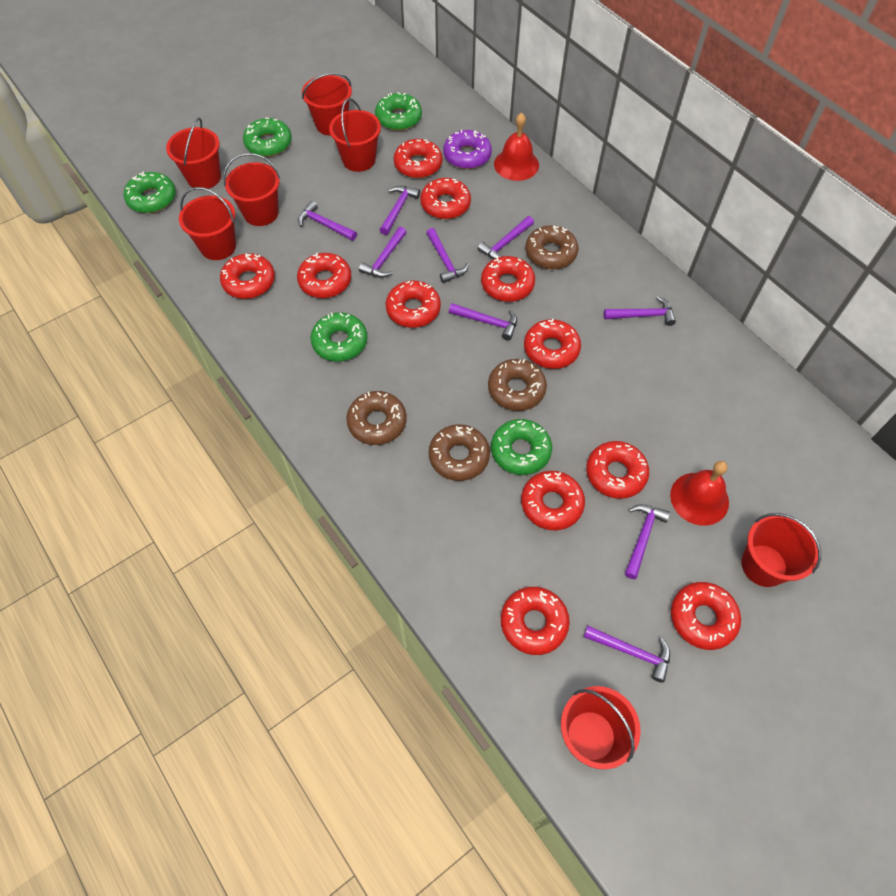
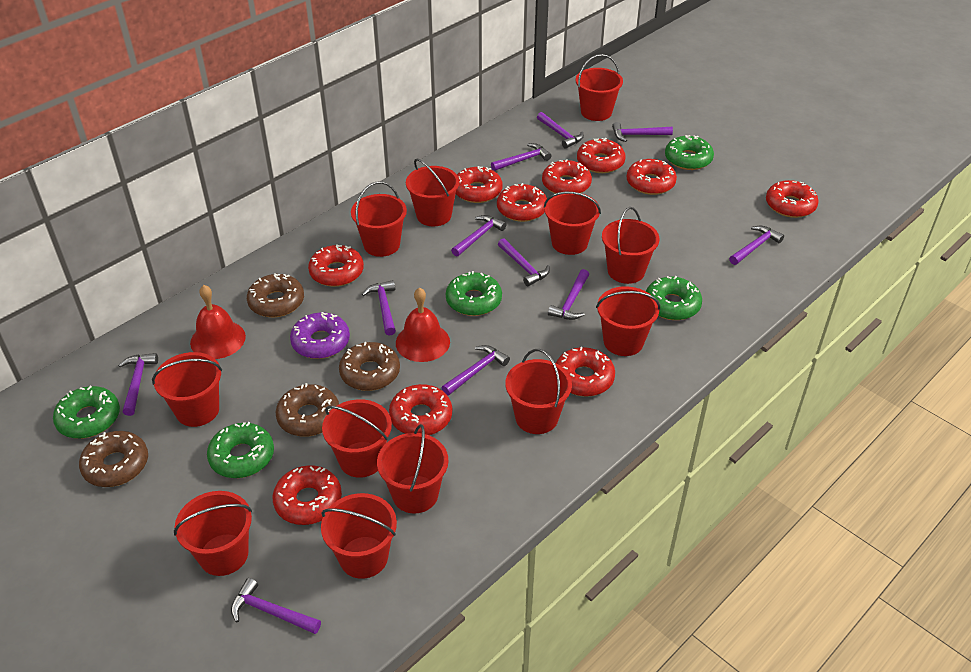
purple hammer: 9 -> 11
red bucket: 7 -> 12
red donut: 11 -> 10

